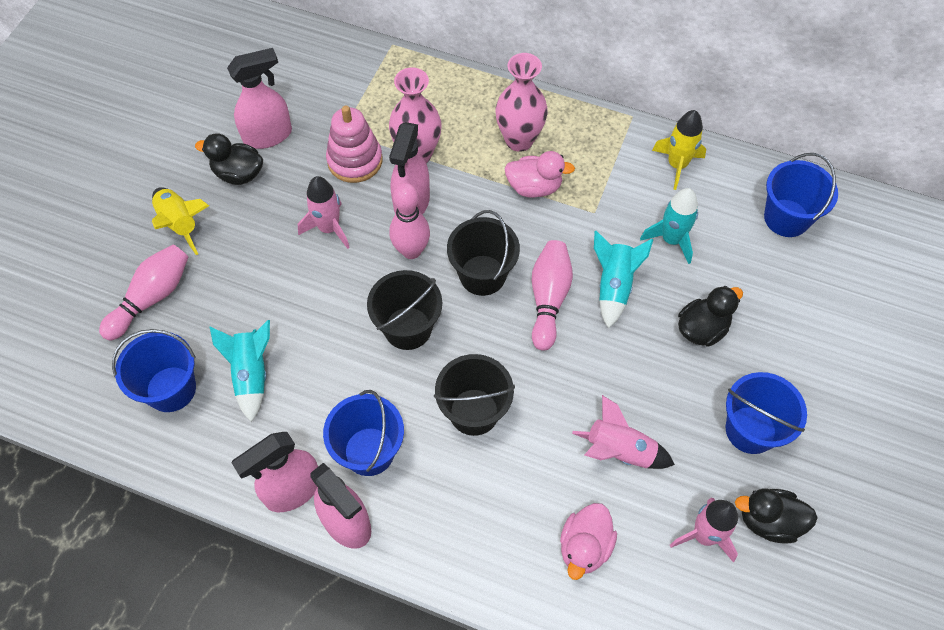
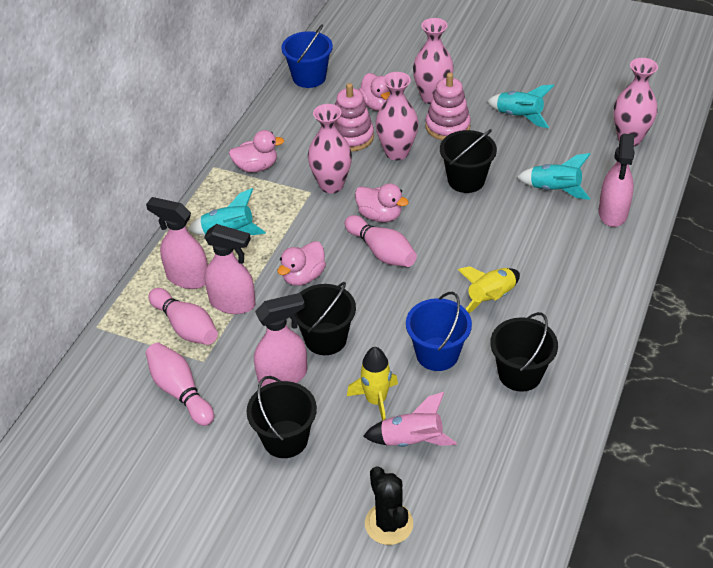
black bucket: 3 -> 4
black cactus: 0 -> 1
black duck: 3 -> 0
blue bucket: 4 -> 2
pink duck: 2 -> 4
pink rocket: 3 -> 1
pink stacking toy: 1 -> 2
pink vase: 2 -> 4

